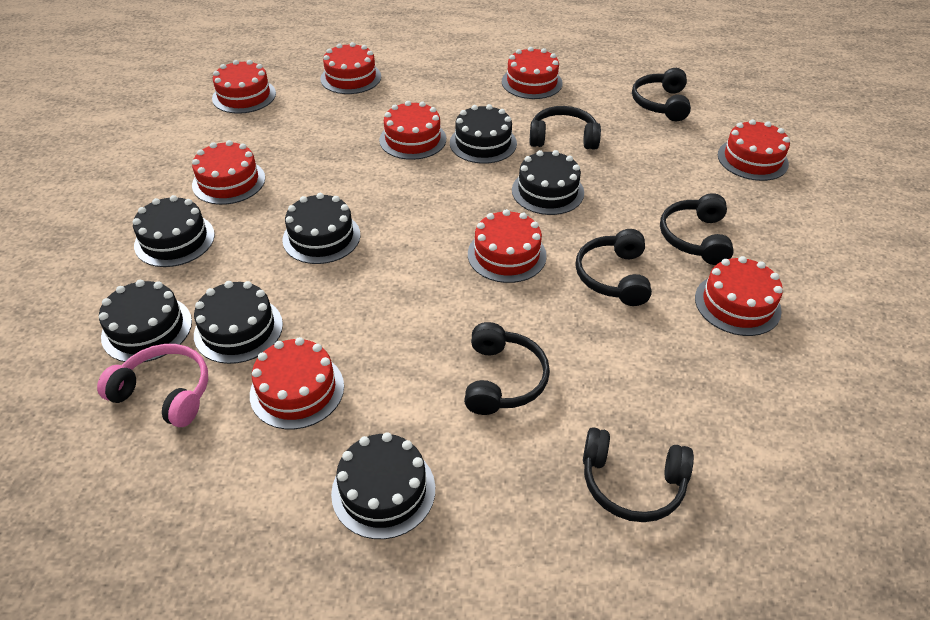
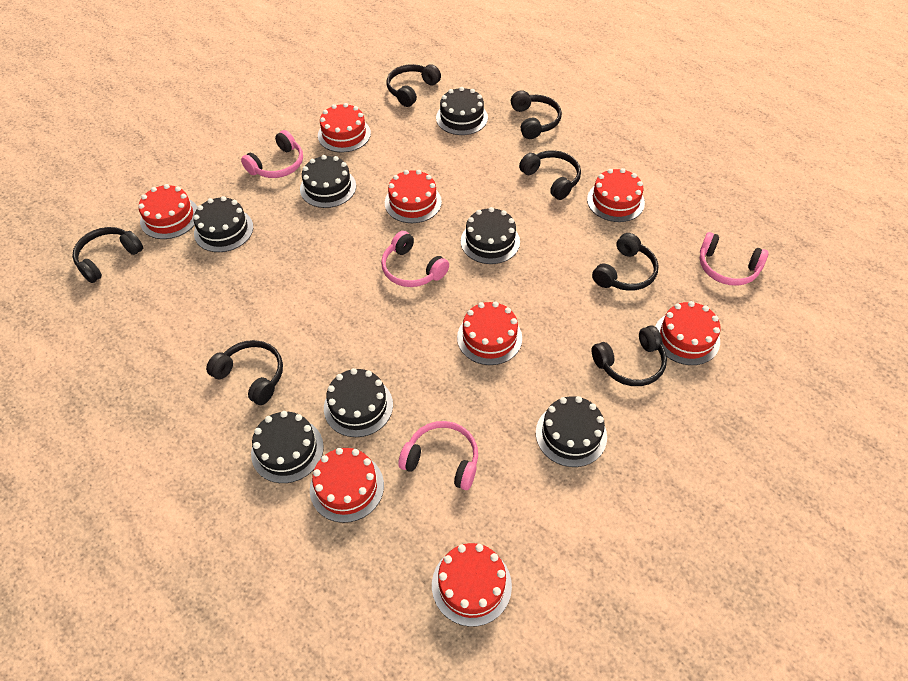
black headphones: 6 -> 7
pink headphones: 1 -> 4
red cake: 9 -> 8

